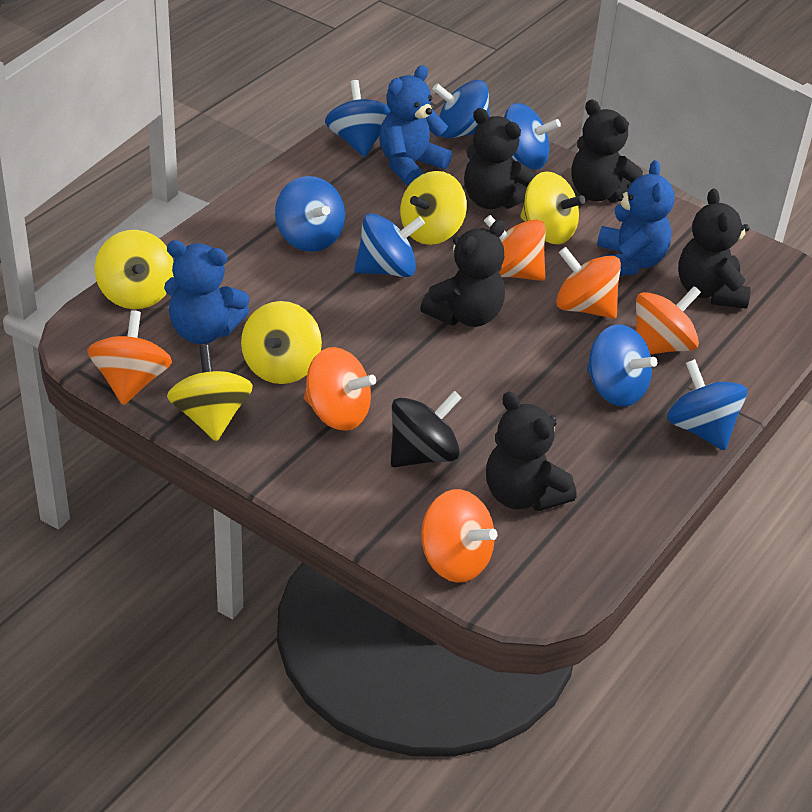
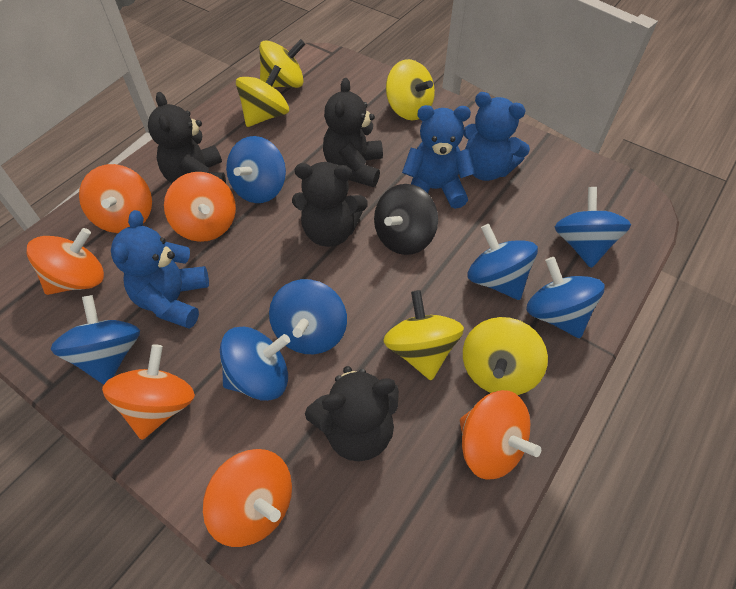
black teddy bear: 5 -> 4

